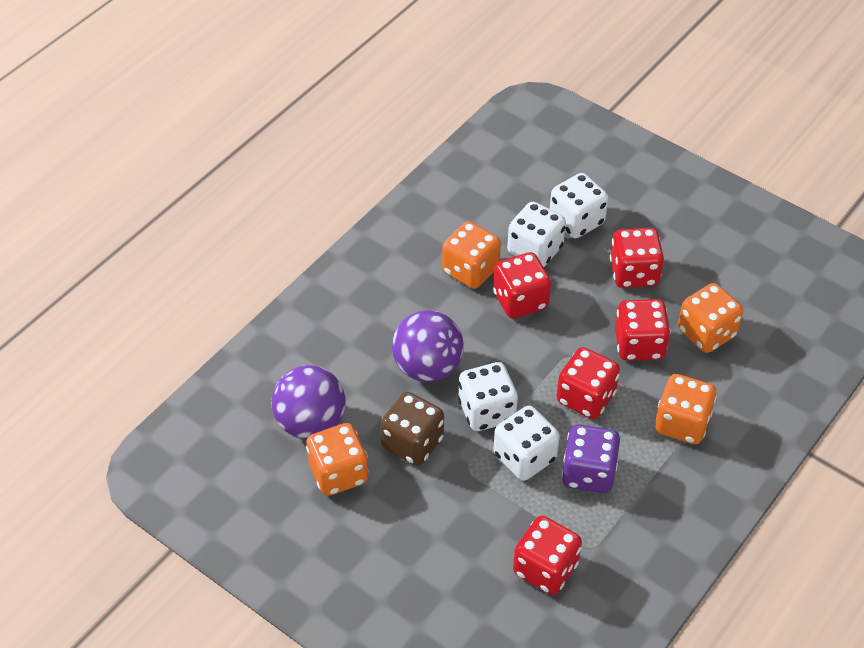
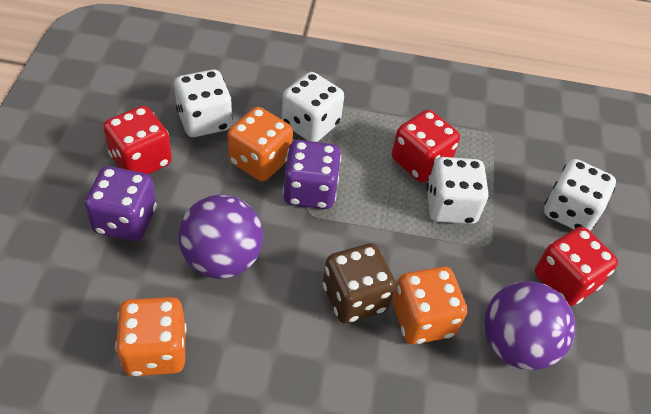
orange dice: 4 -> 3
purple dice: 1 -> 2
red dice: 5 -> 3

